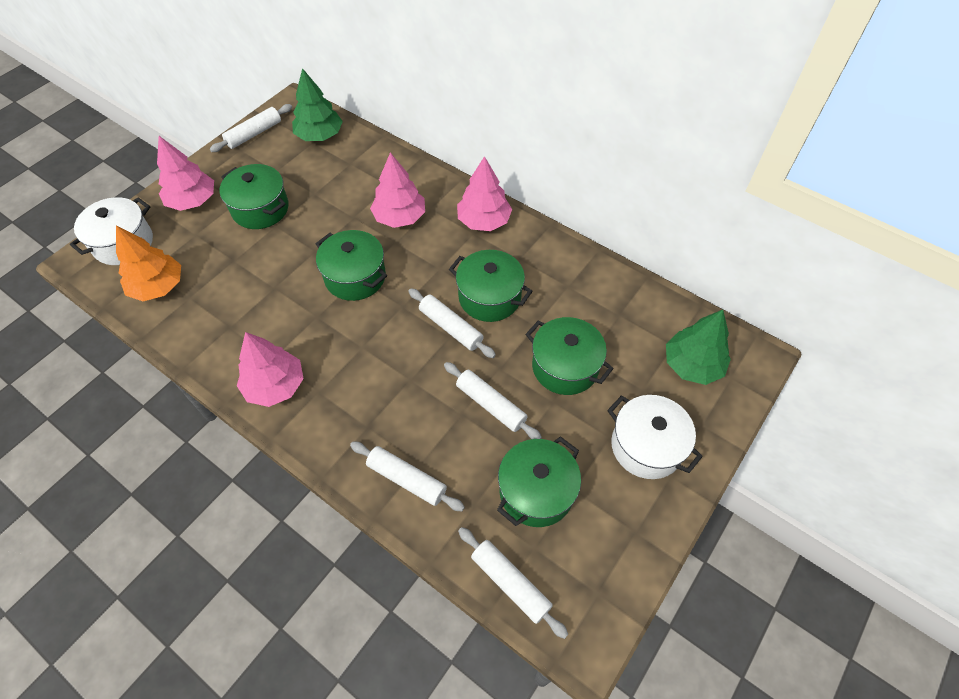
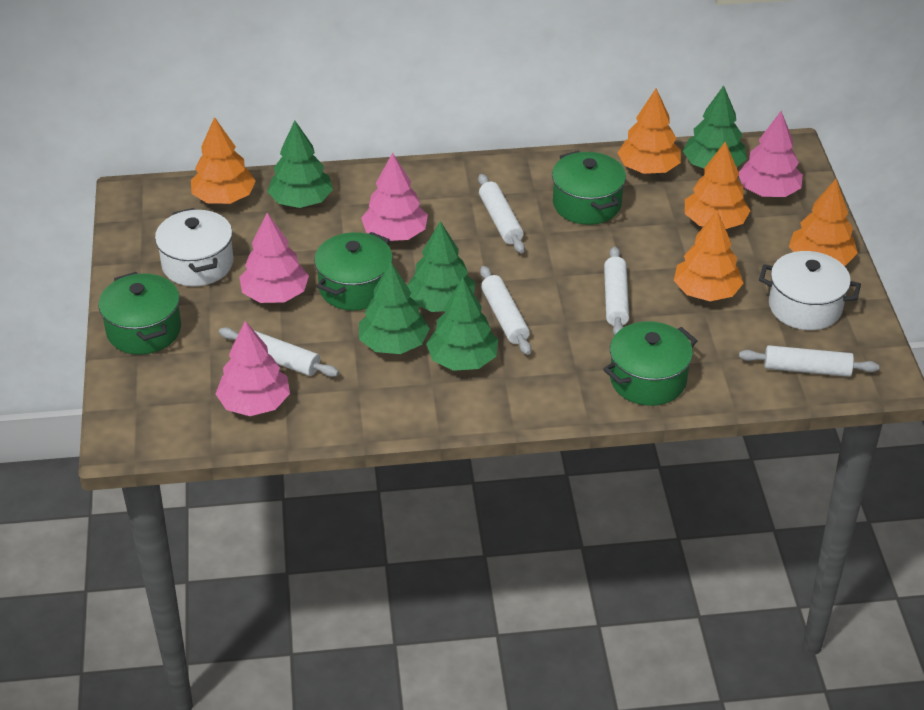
green pot: 5 -> 4
green tree: 2 -> 5
orange tree: 1 -> 5

